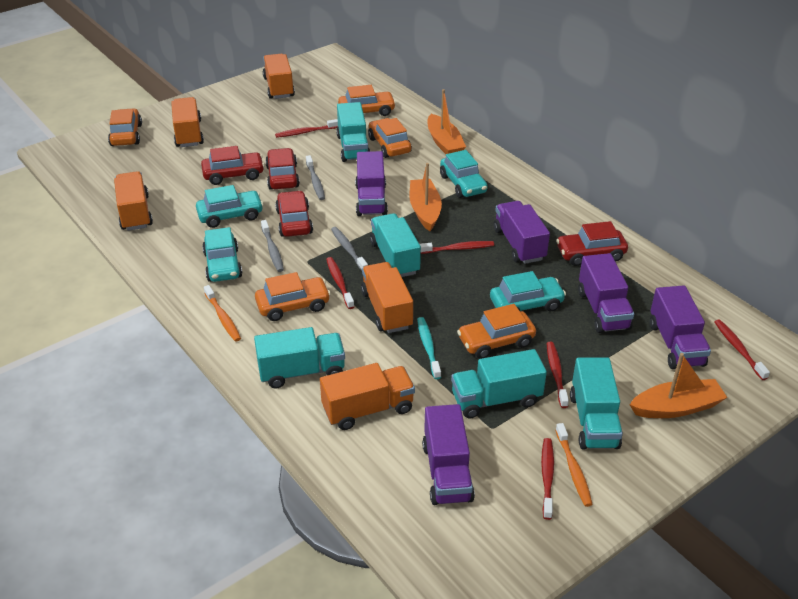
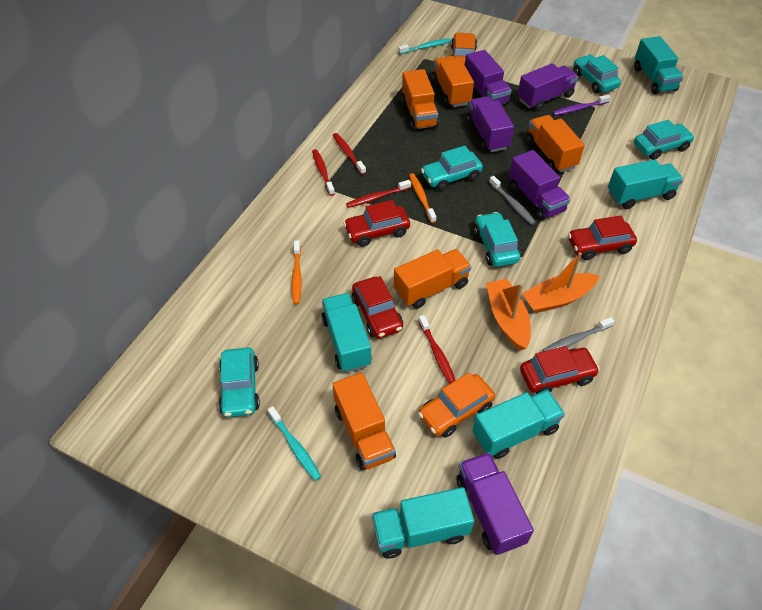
grey toothbrush: 3 -> 2
orange boat: 3 -> 2
orange car: 5 -> 2
purple toothbrush: 0 -> 1
red toothbrush: 6 -> 4
turquoise car: 4 -> 5
turquoise toothbrush: 1 -> 2

